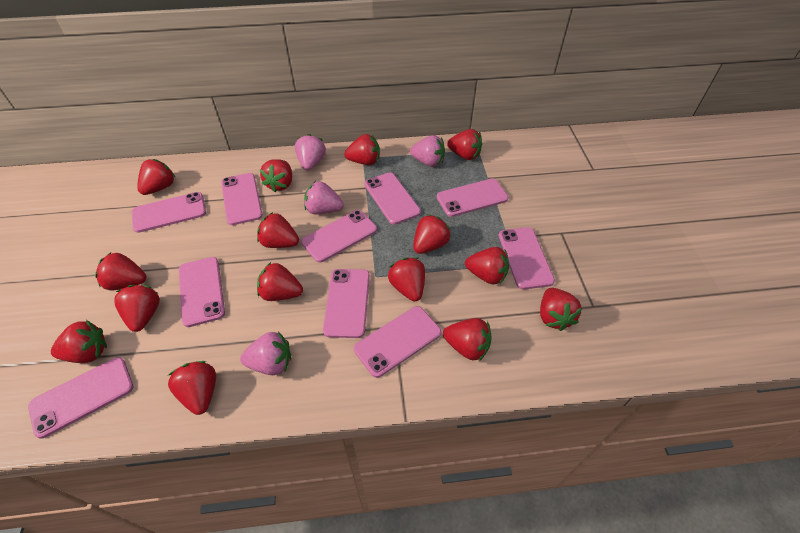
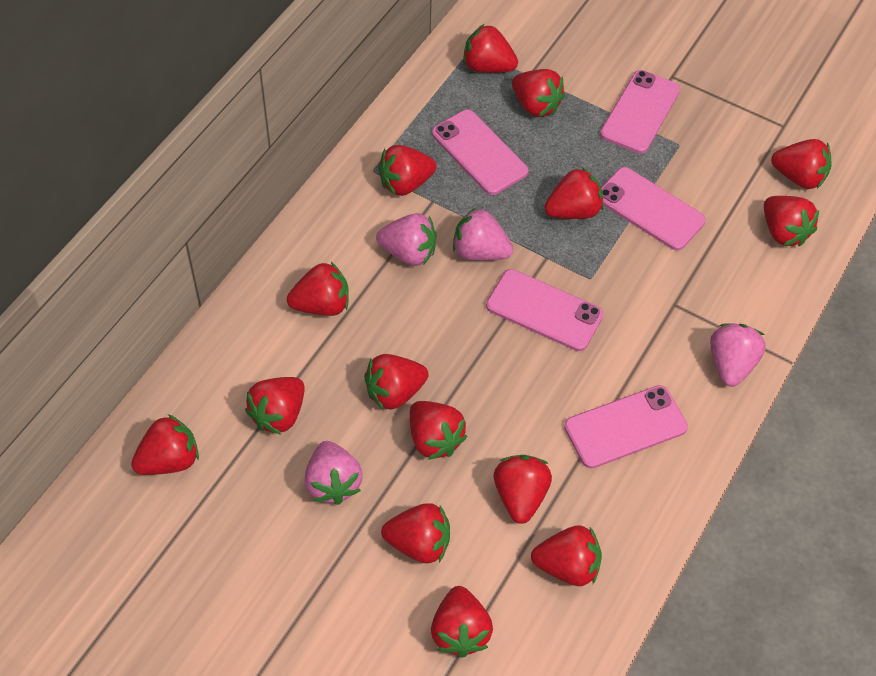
pink phone: 10 -> 5

